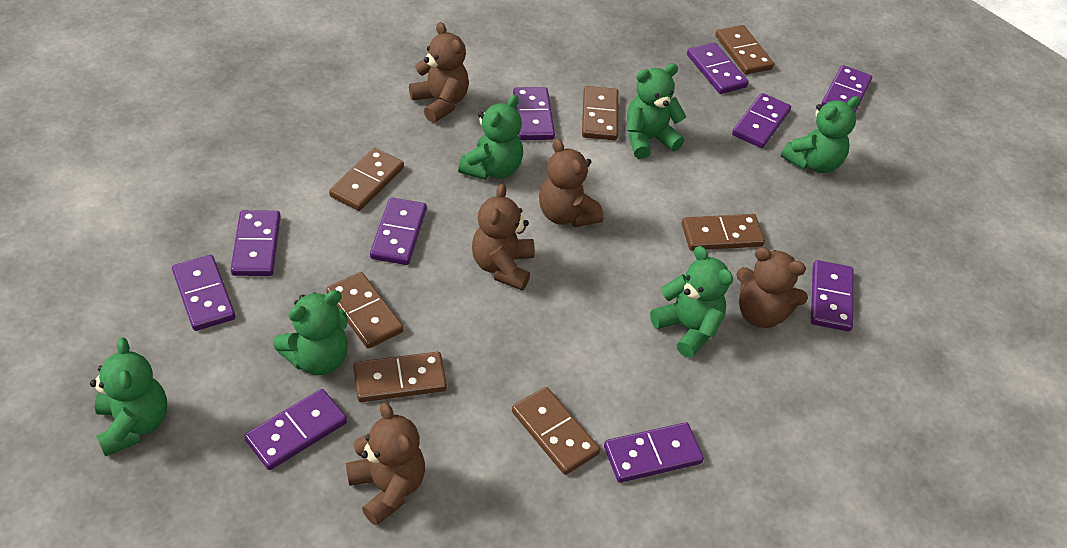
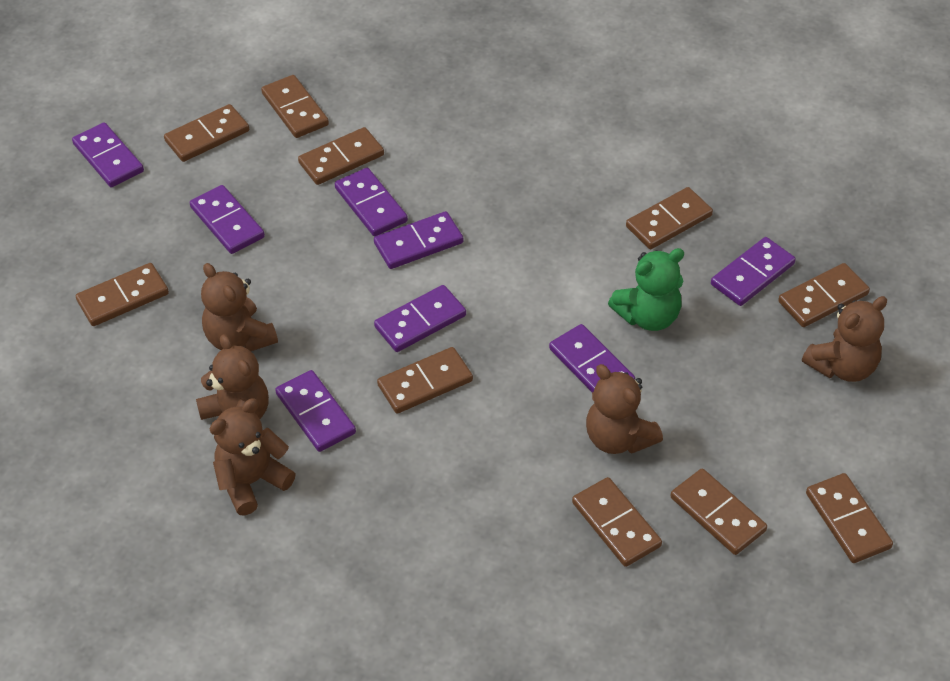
brown domino: 7 -> 10
green teddy bear: 6 -> 1
purple domino: 10 -> 8

